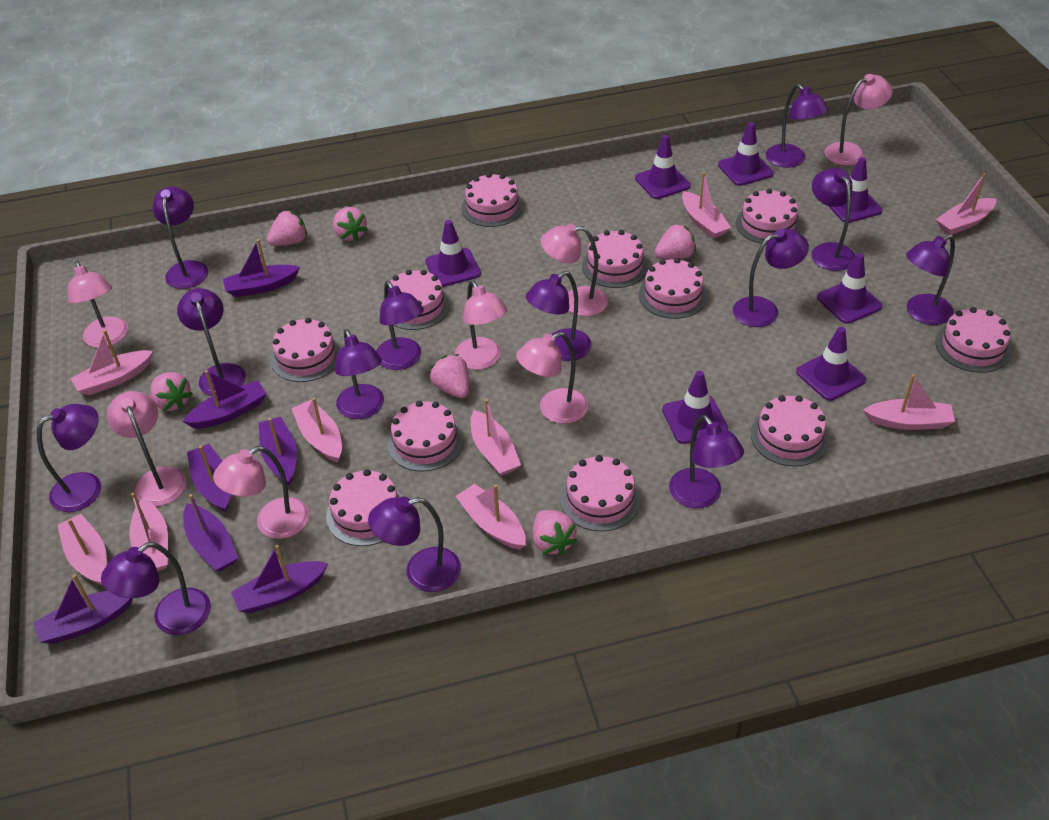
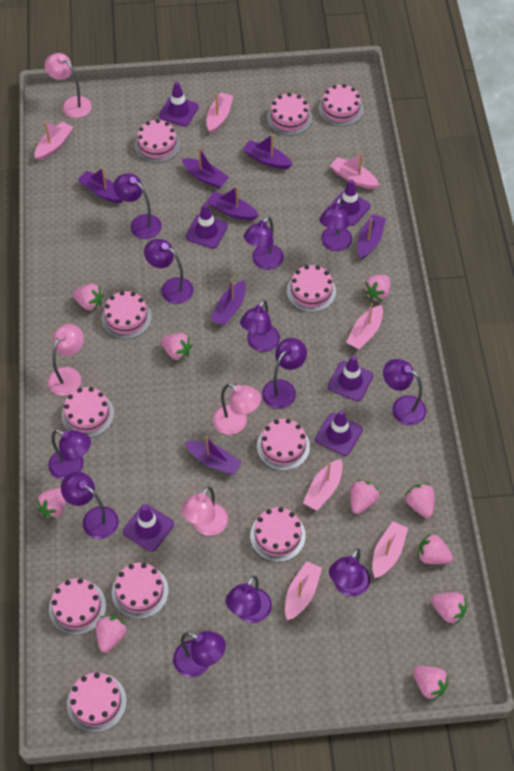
pink boat: 9 -> 7
pink lamp: 7 -> 4
pink strawberry: 6 -> 10
purple lamp: 13 -> 12
purple traffic cone: 7 -> 6

